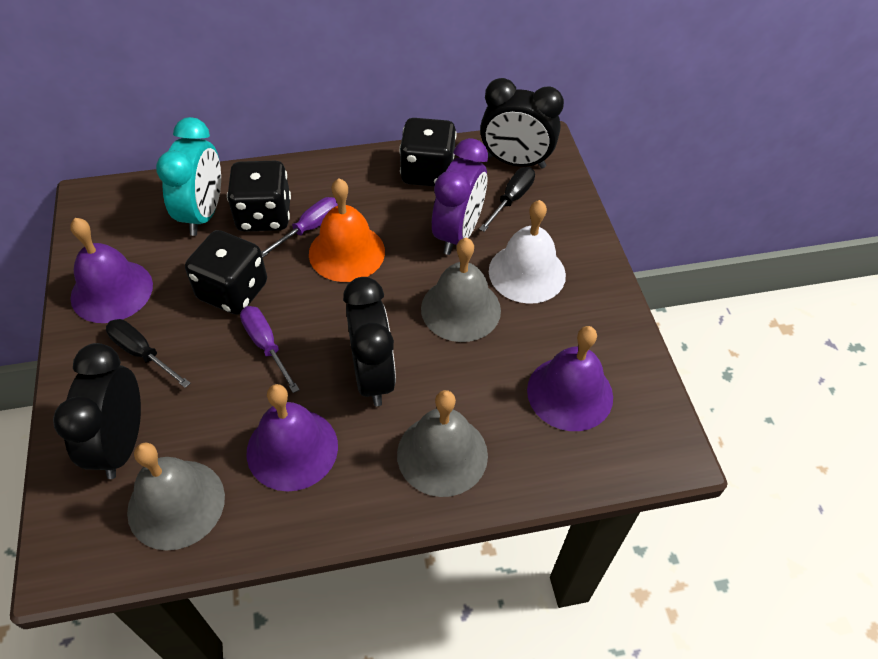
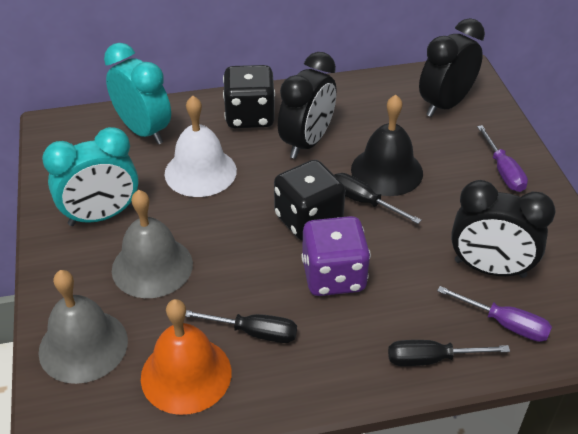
black bell: 0 -> 1
black dice: 3 -> 2
black screwdriver: 2 -> 3
grey bell: 3 -> 2
purple bell: 3 -> 0
purple clock: 1 -> 0
purple dice: 0 -> 1
turquoise clock: 1 -> 2

